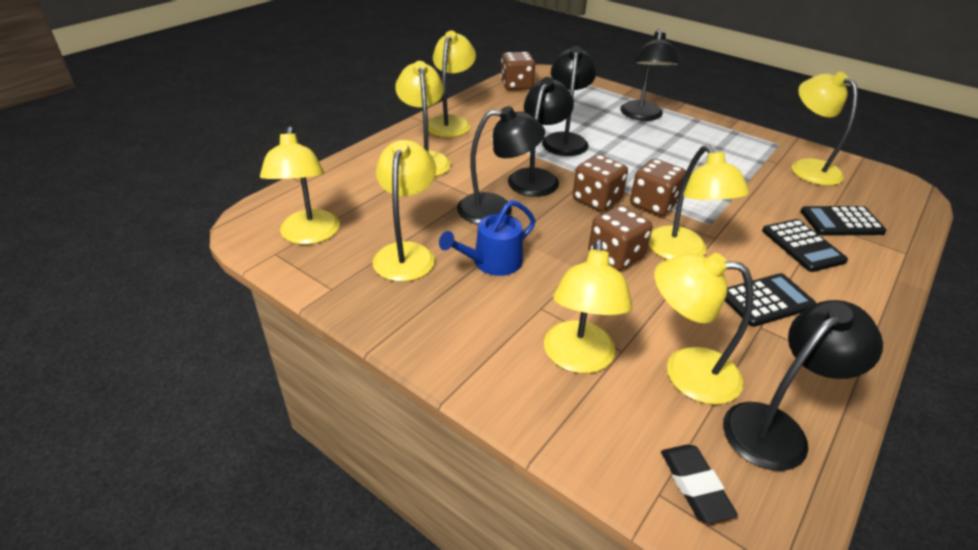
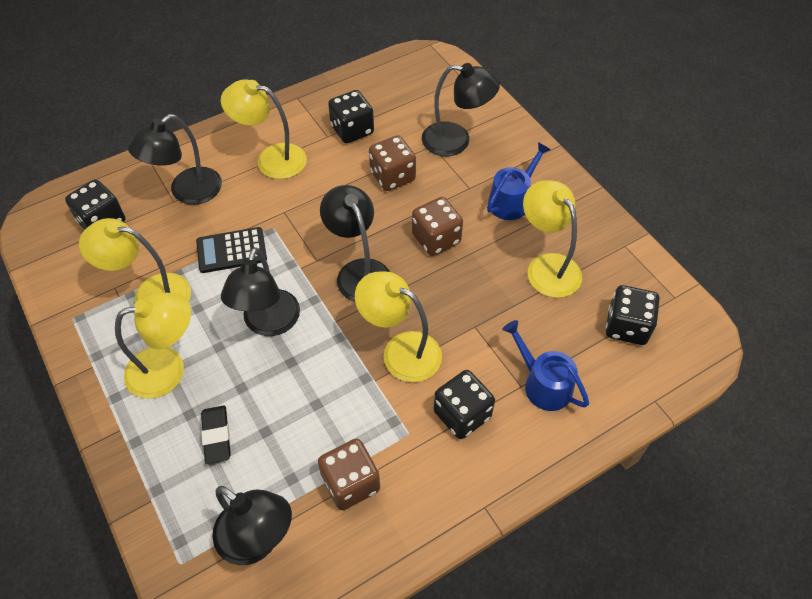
black calculator: 3 -> 1
black dice: 0 -> 4
blue watering can: 1 -> 2
brown dice: 4 -> 3
yellow lamp: 8 -> 5

